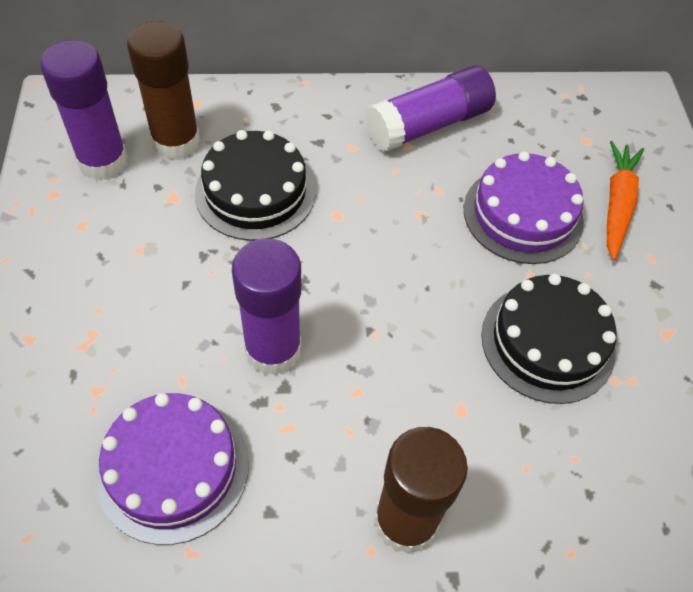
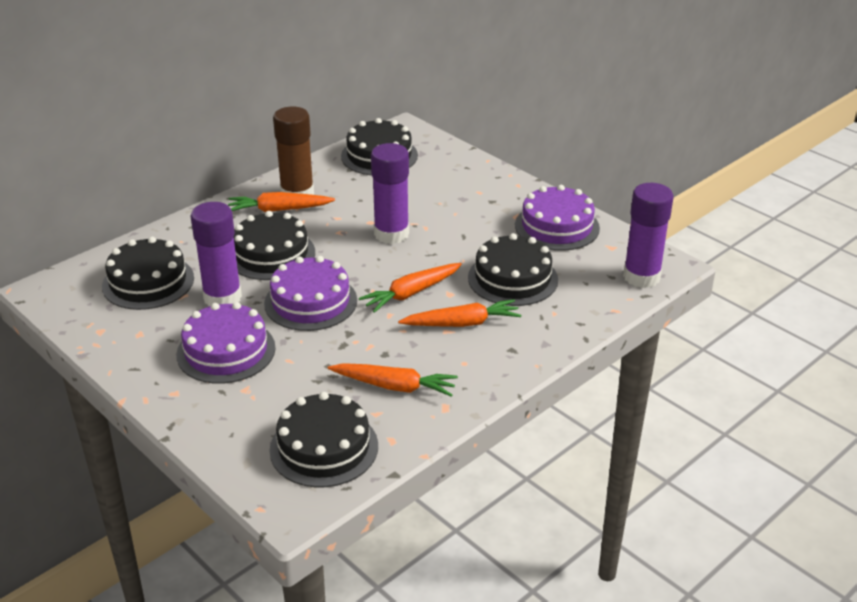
black cake: 2 -> 5
brown glue stick: 2 -> 1
orange carrot: 1 -> 4
purple cake: 2 -> 3

